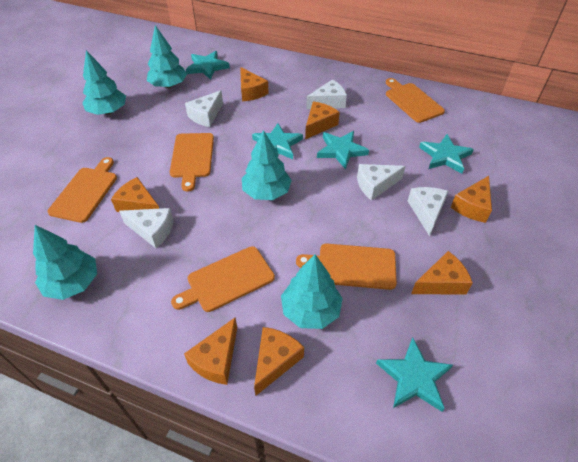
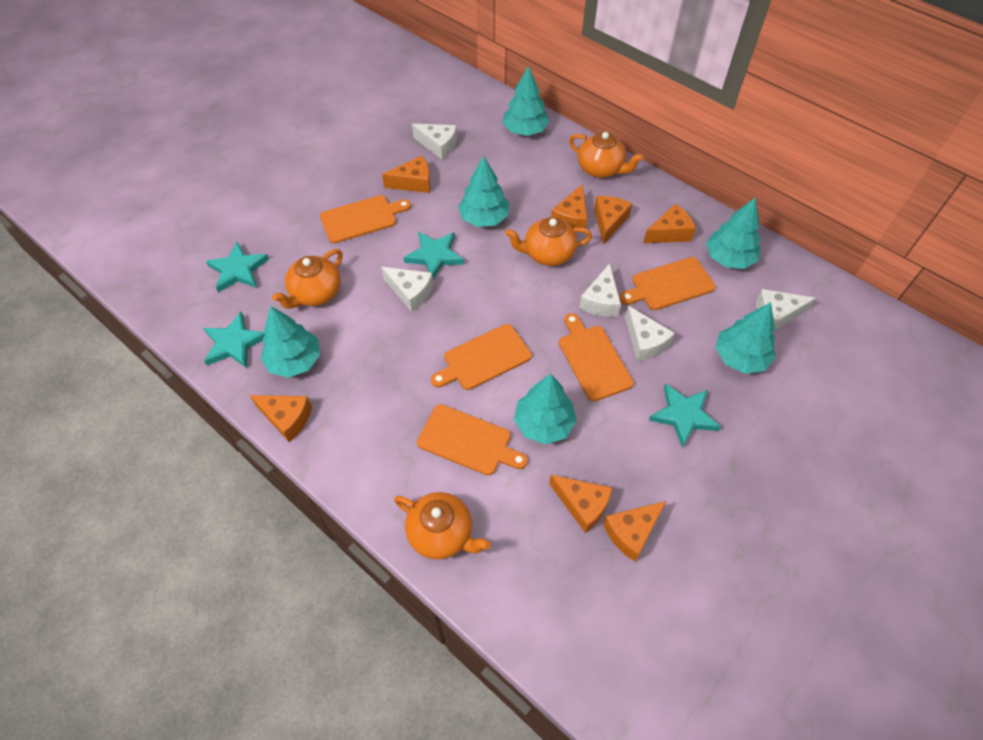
orange teapot: 0 -> 4
turquoise star: 5 -> 4
turquoise tree: 5 -> 6

